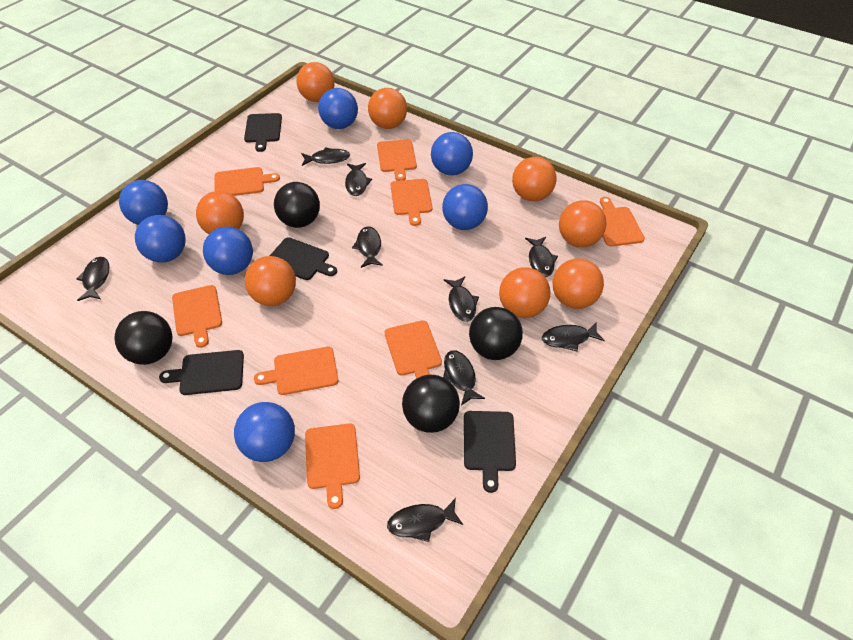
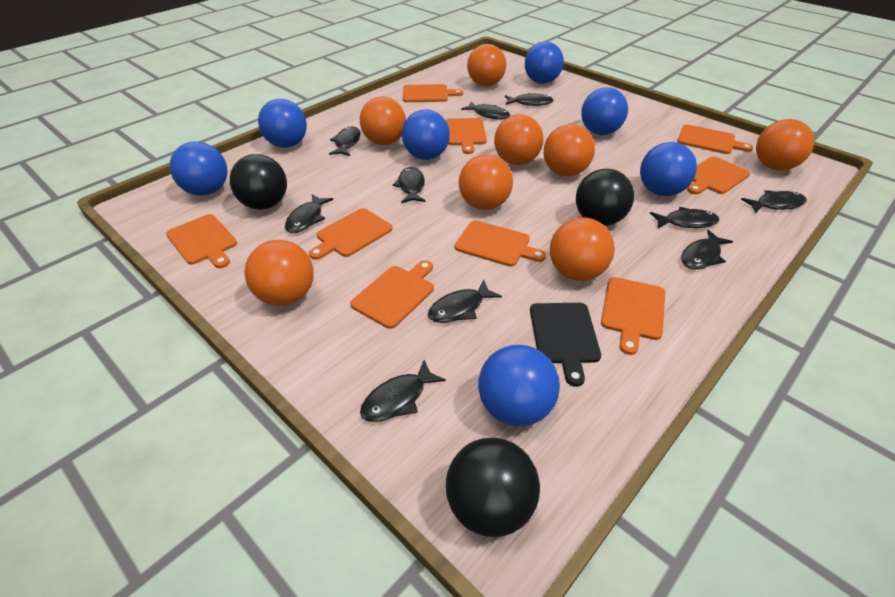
black ball: 4 -> 3
black cutting board: 4 -> 1
black fish: 9 -> 10
orange cutting board: 8 -> 9

